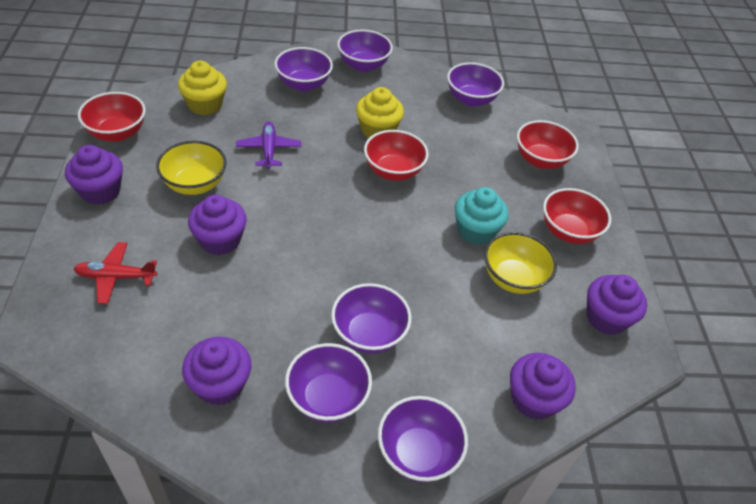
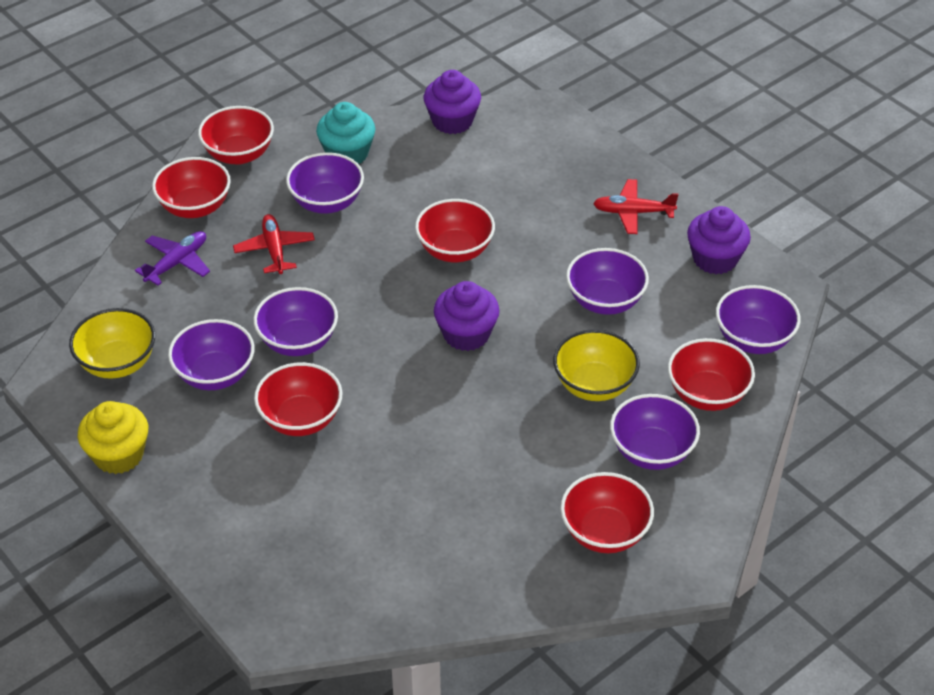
purple cupcake: 5 -> 3
red bowl: 4 -> 6
red plane: 1 -> 2
yellow cupcake: 2 -> 1

